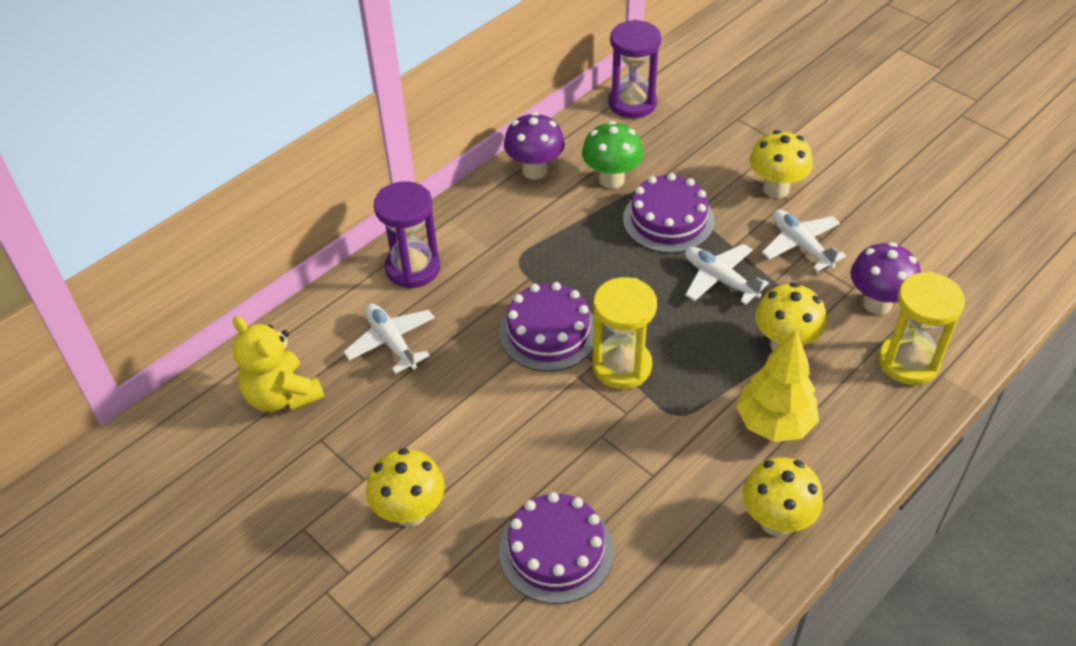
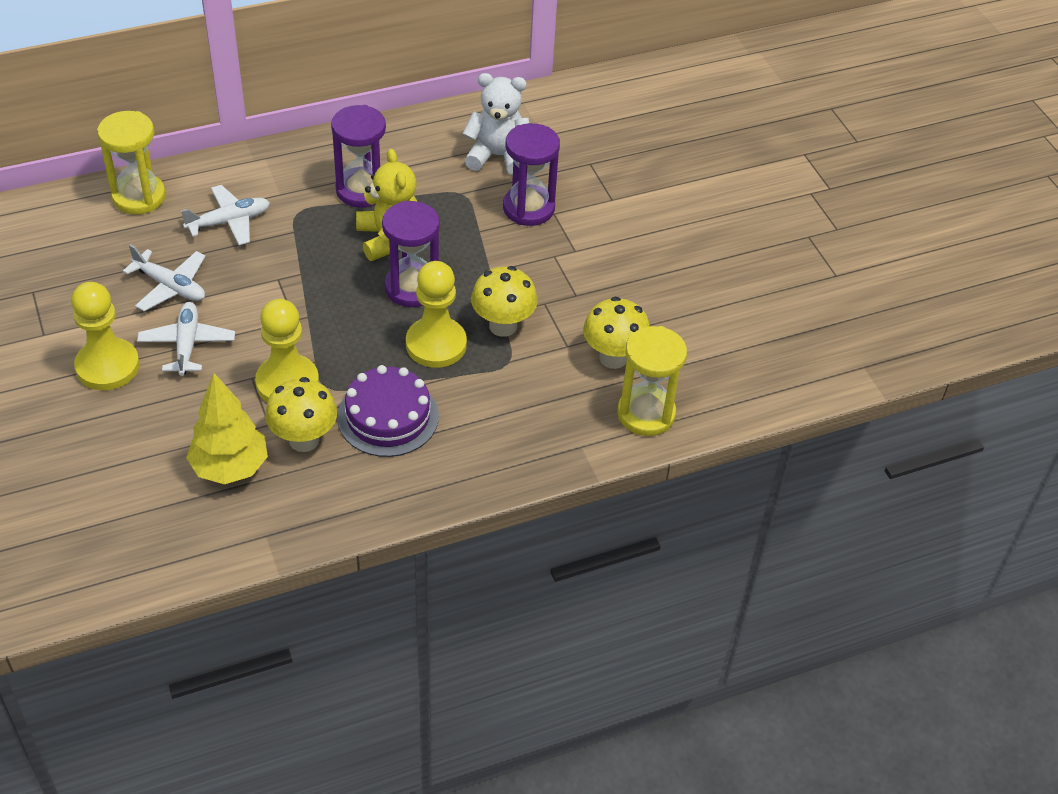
green mushroom: 1 -> 0
purple cake: 3 -> 1
purple hourglass: 2 -> 3
purple mushroom: 2 -> 0
white teddy bear: 0 -> 1
yellow mushroom: 4 -> 3
yellow pawn: 0 -> 3

